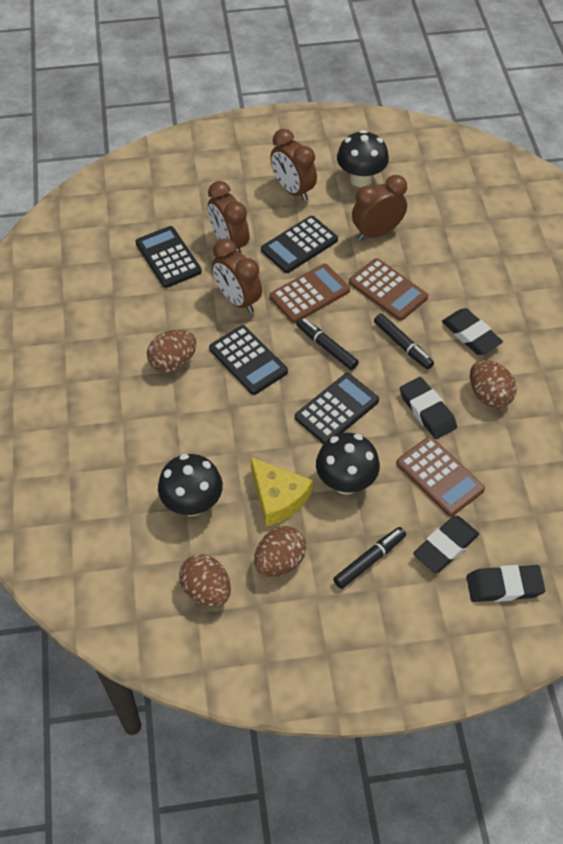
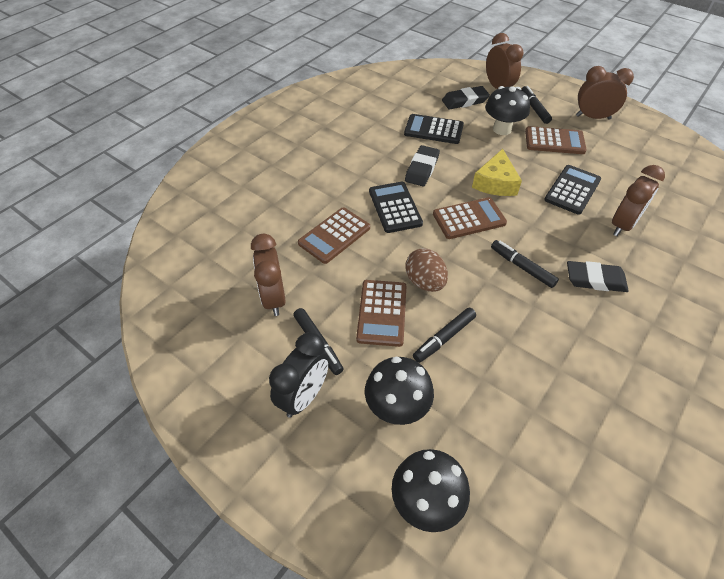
black calculator: 4 -> 3
black clock: 0 -> 1
black eraser: 4 -> 3
black marker: 3 -> 4
brown calculator: 3 -> 4
brown egg: 4 -> 1

